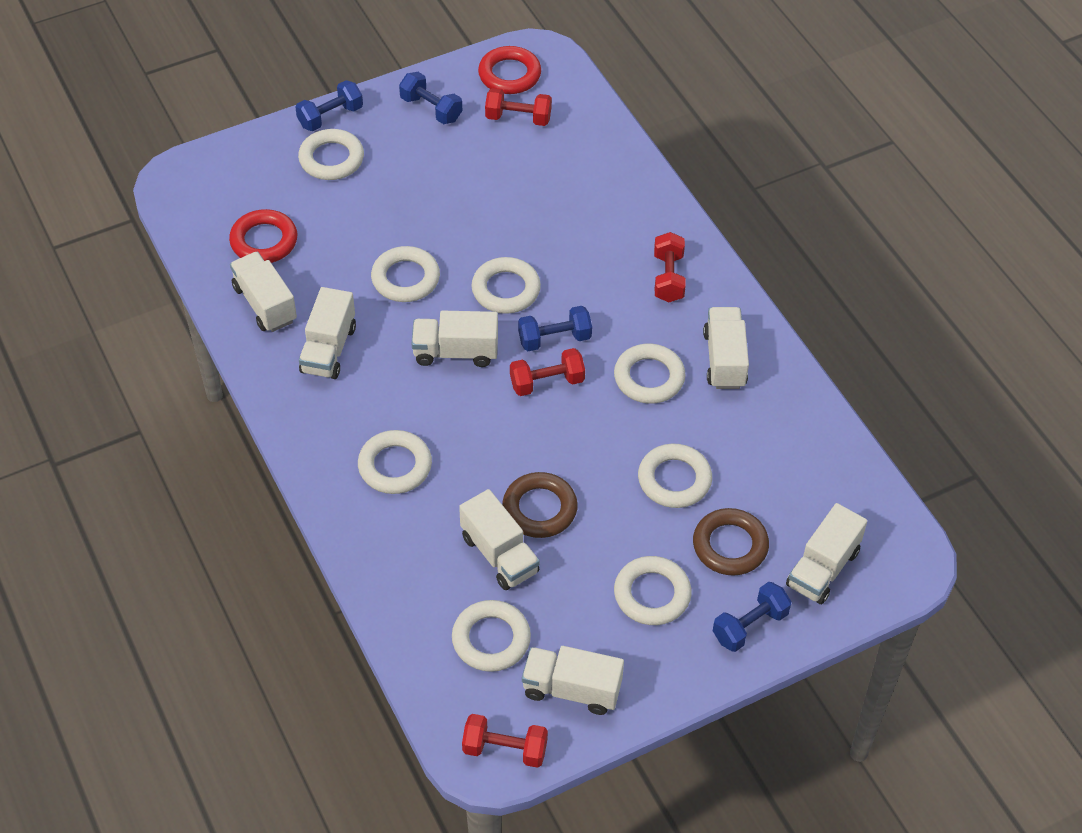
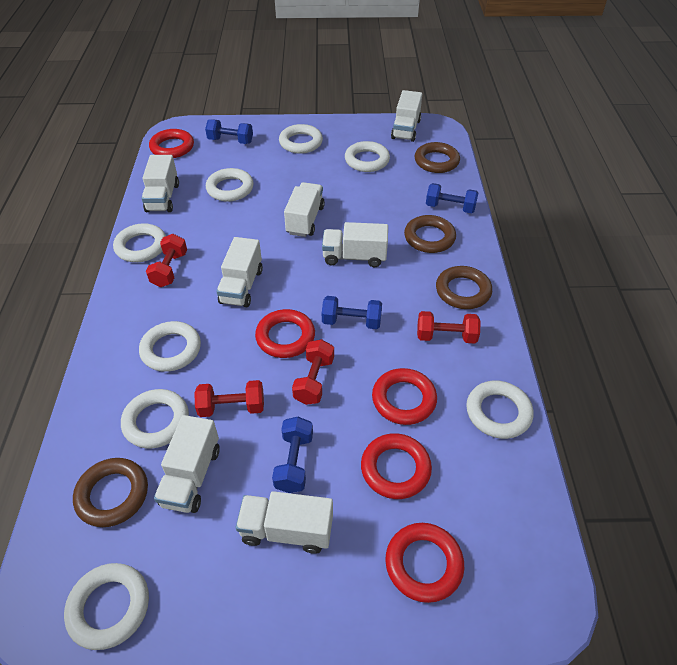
brown ring: 2 -> 4
red ring: 2 -> 5

